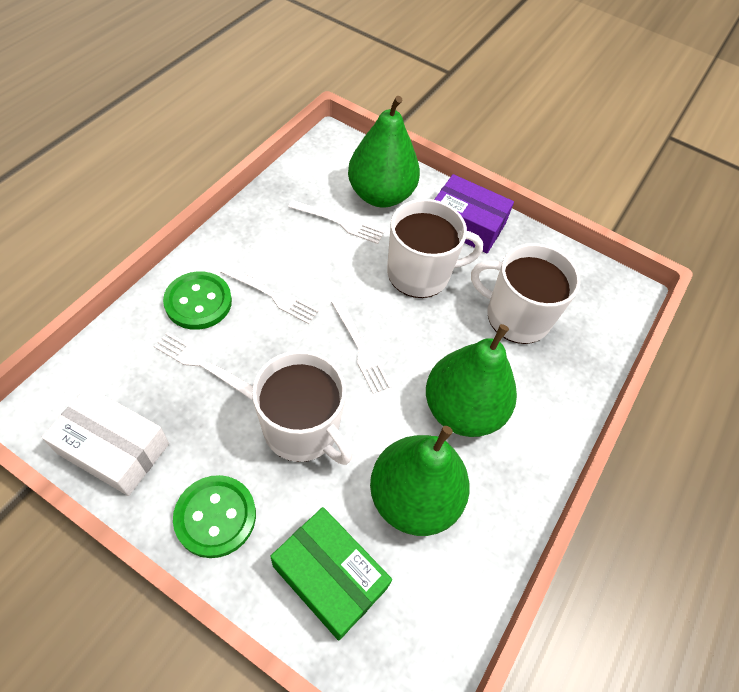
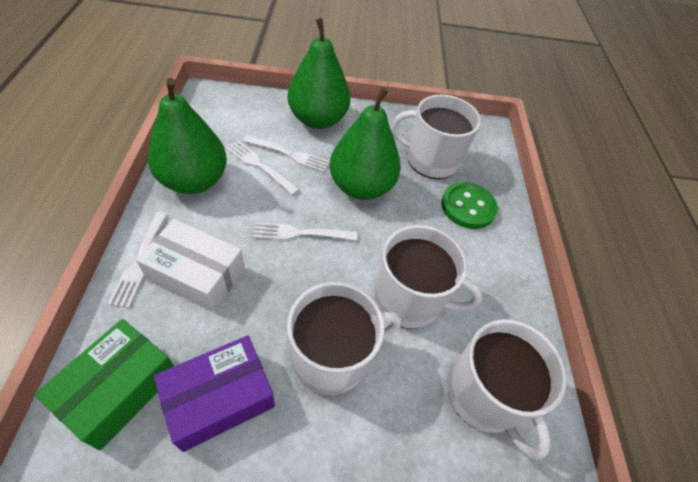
green button: 2 -> 1
white mug: 3 -> 4

